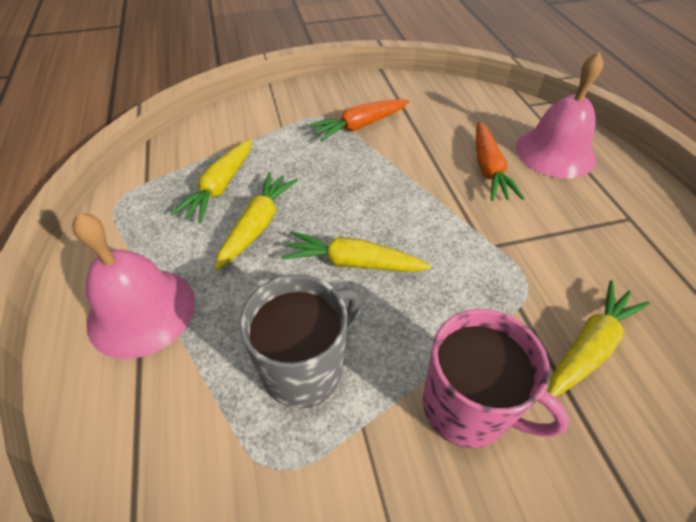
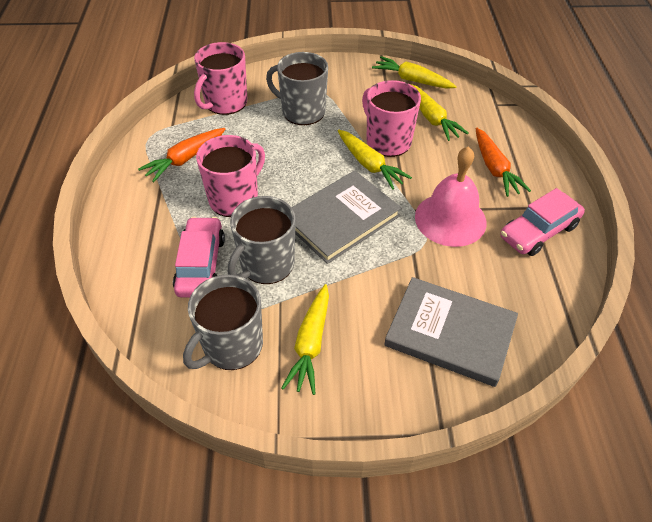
grey book: 0 -> 2
grey mug: 1 -> 3
pink bell: 2 -> 1
pink car: 0 -> 2
pink mug: 1 -> 3

